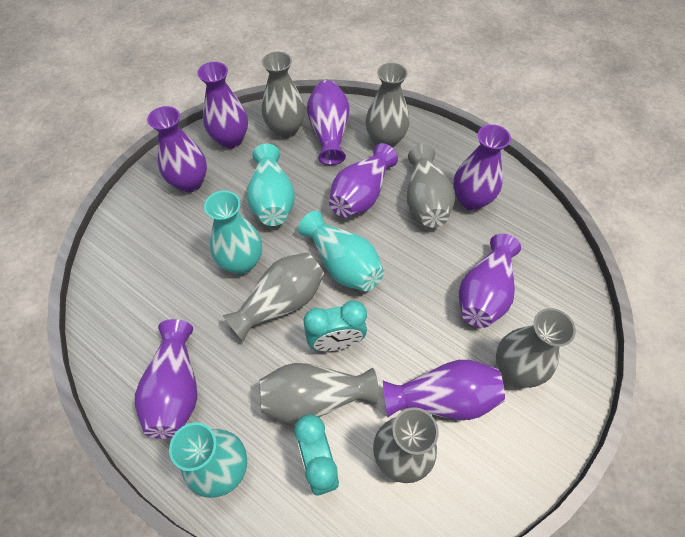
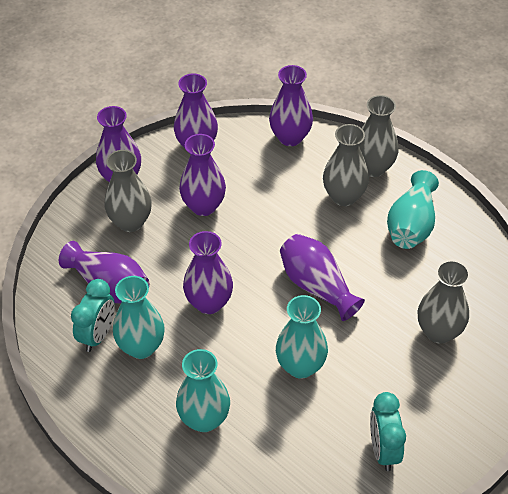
grey vase: 7 -> 4
purple vase: 8 -> 7

